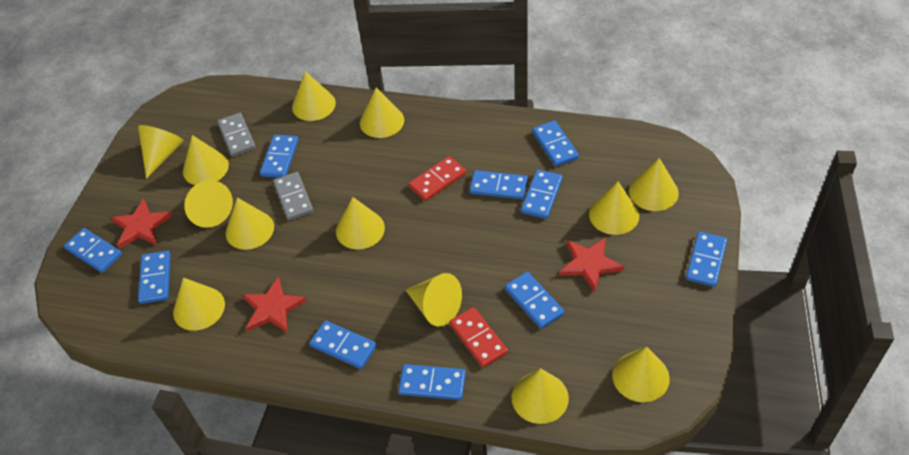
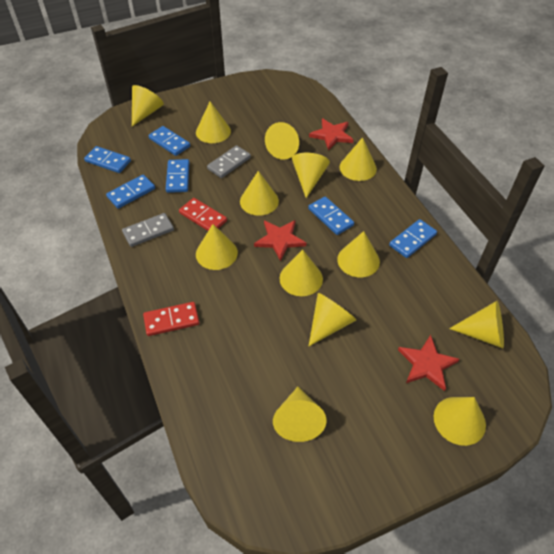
blue domino: 10 -> 6

